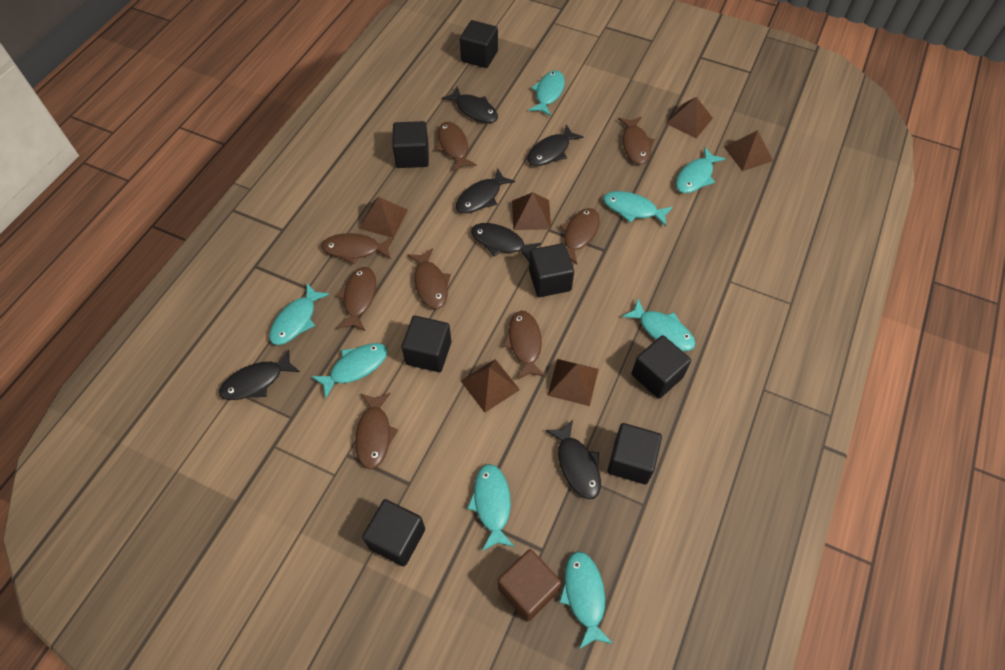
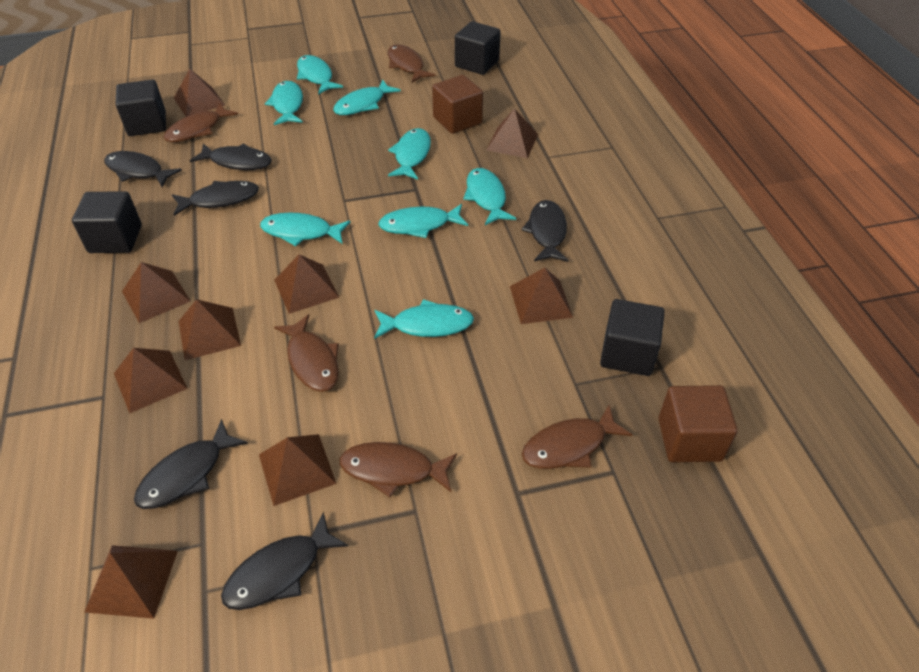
black cube: 7 -> 4
brown cube: 1 -> 2
brown fish: 8 -> 5
brown pyramid: 6 -> 9

